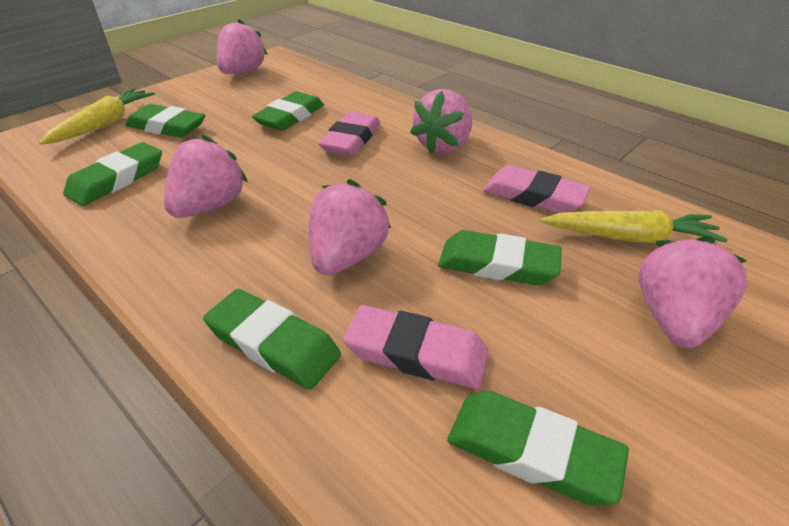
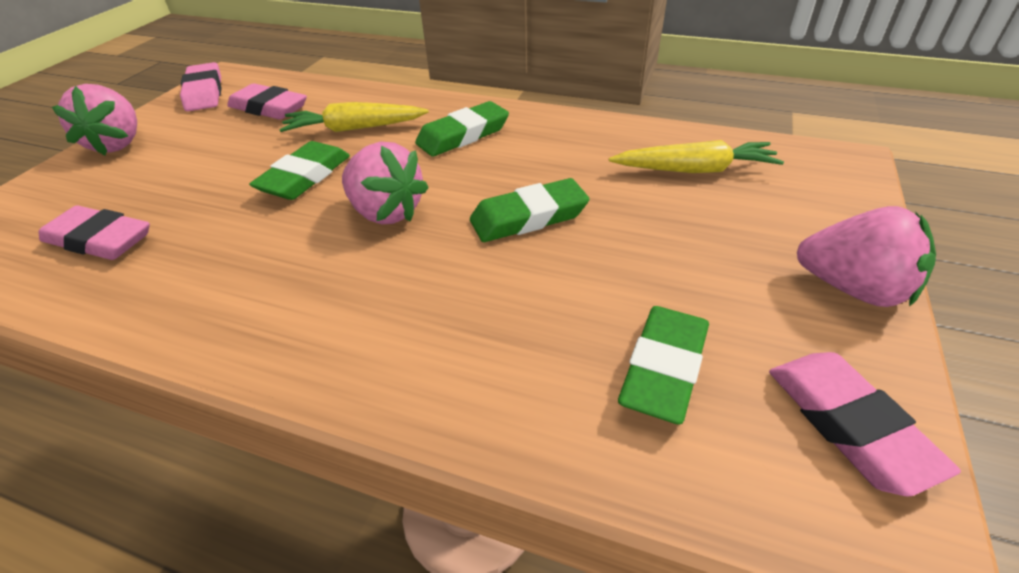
green eraser: 6 -> 4
pink eraser: 3 -> 4
pink strawberry: 5 -> 3

